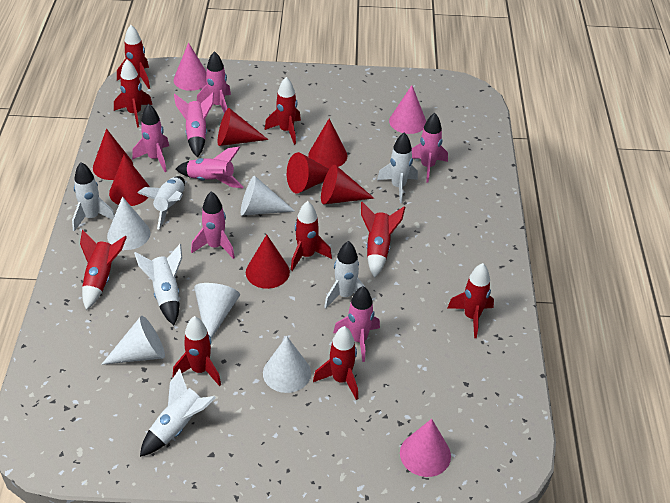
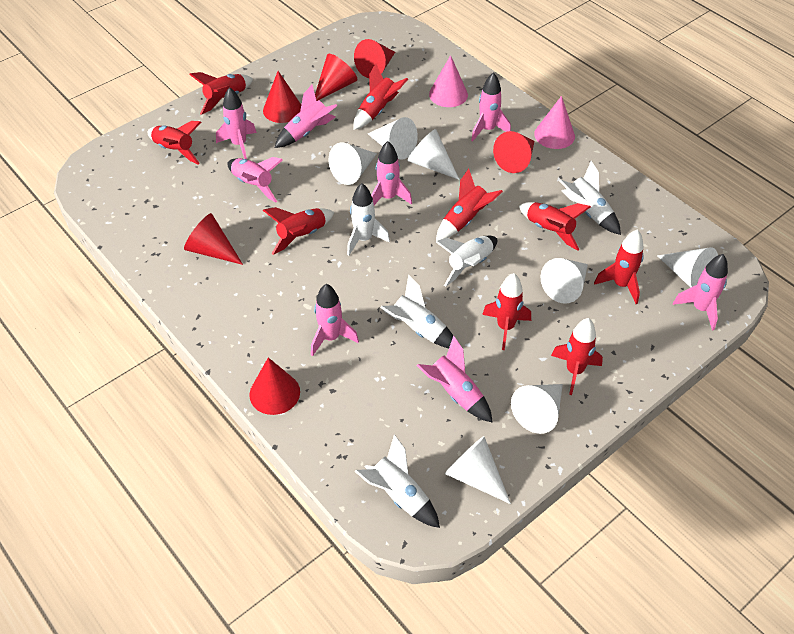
pink cone: 3 -> 2
pink rocket: 7 -> 8
red cone: 7 -> 6
white cone: 5 -> 7
white rocket: 6 -> 5

